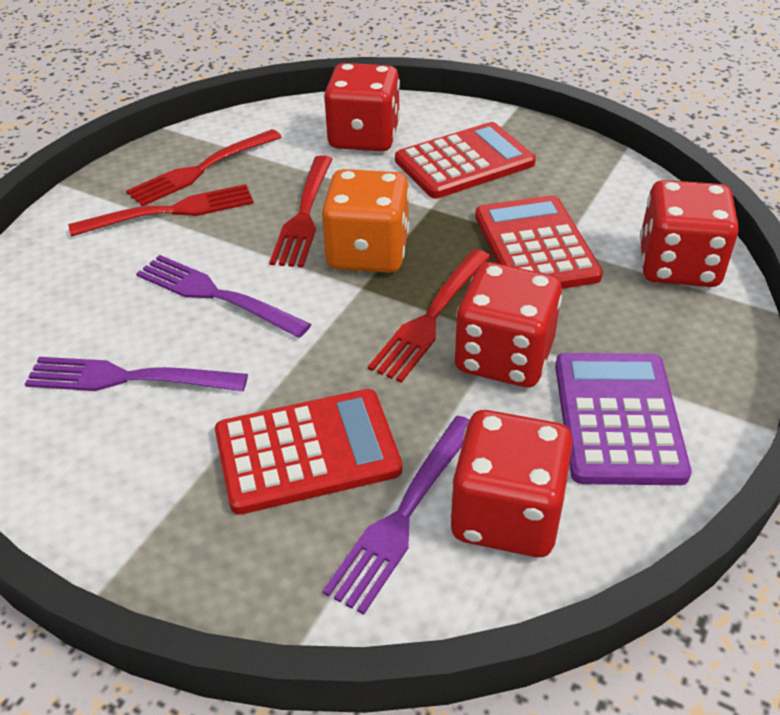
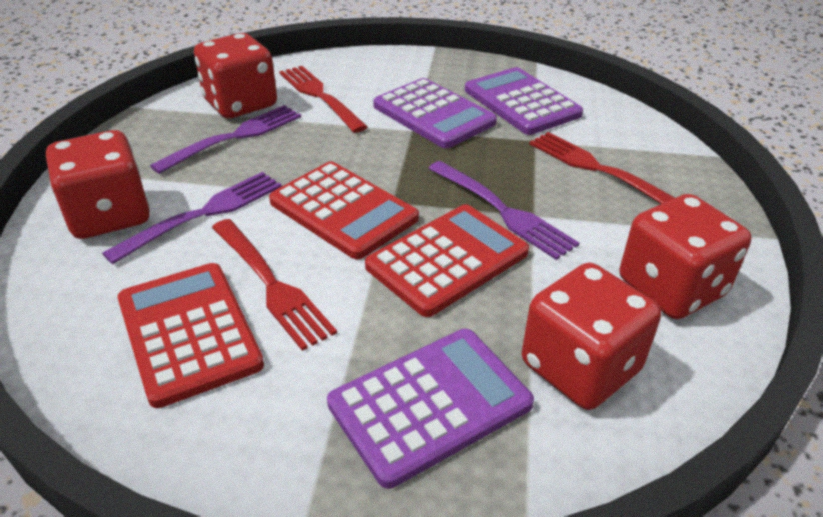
orange dice: 1 -> 0
purple calculator: 1 -> 3
red fork: 4 -> 3

